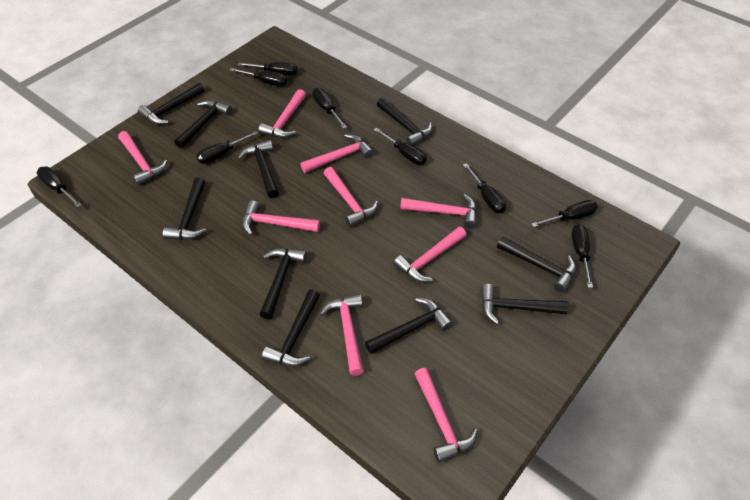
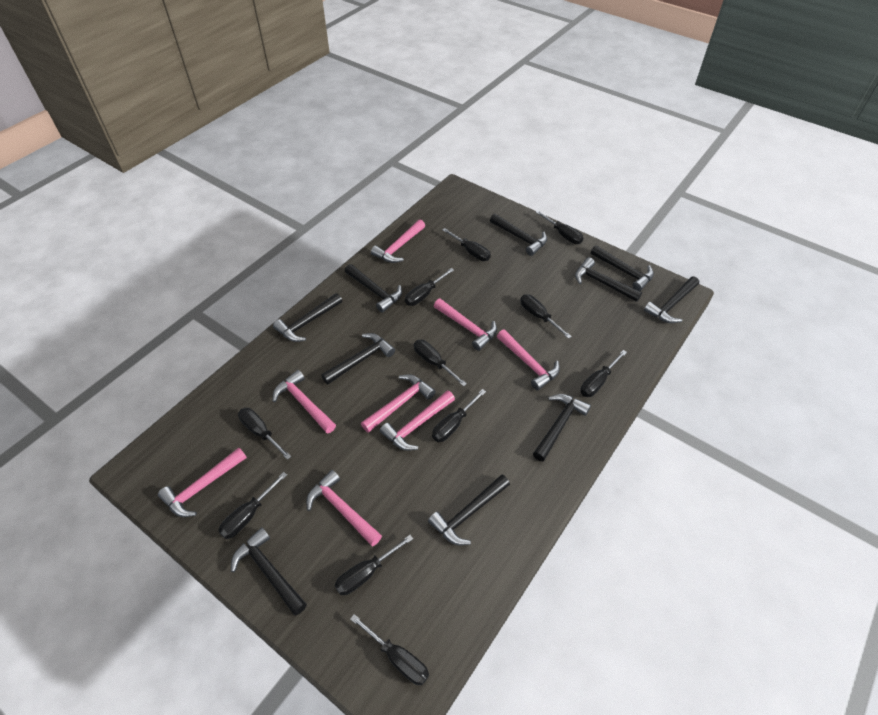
black screwdriver: 9 -> 11
pink hammer: 9 -> 8

